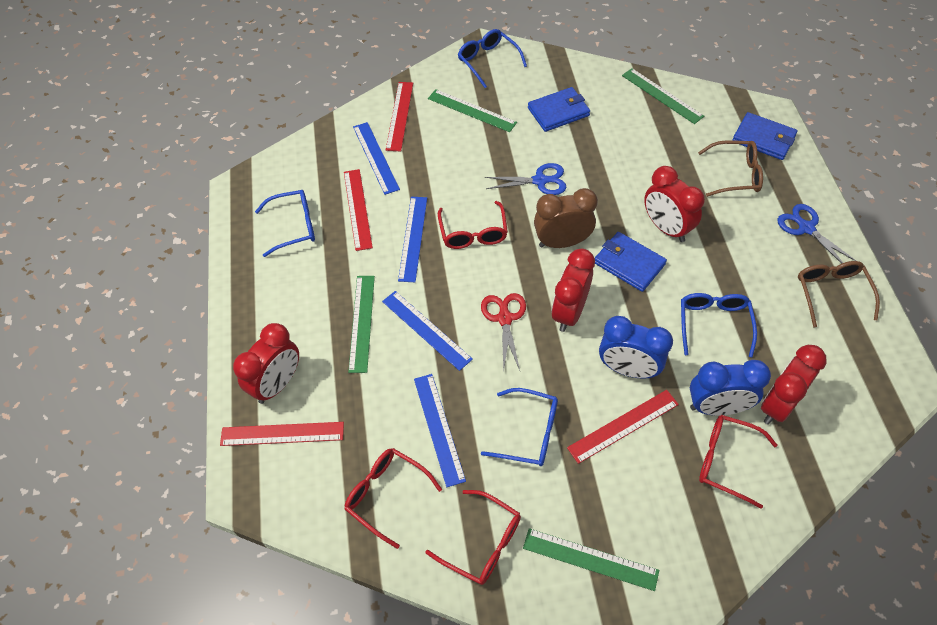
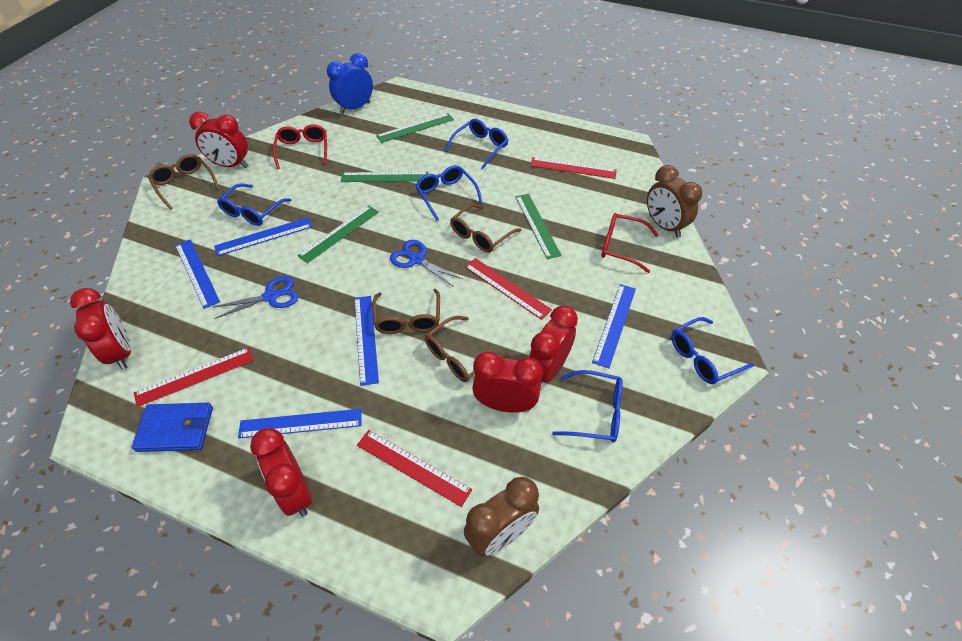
blue clock: 2 -> 1
blue glasses: 4 -> 5
blue ruler: 4 -> 5
blue wallet: 3 -> 1
brown clock: 1 -> 2
brown glasses: 2 -> 4
red clock: 4 -> 5
red glasses: 4 -> 2
red scissors: 1 -> 0

